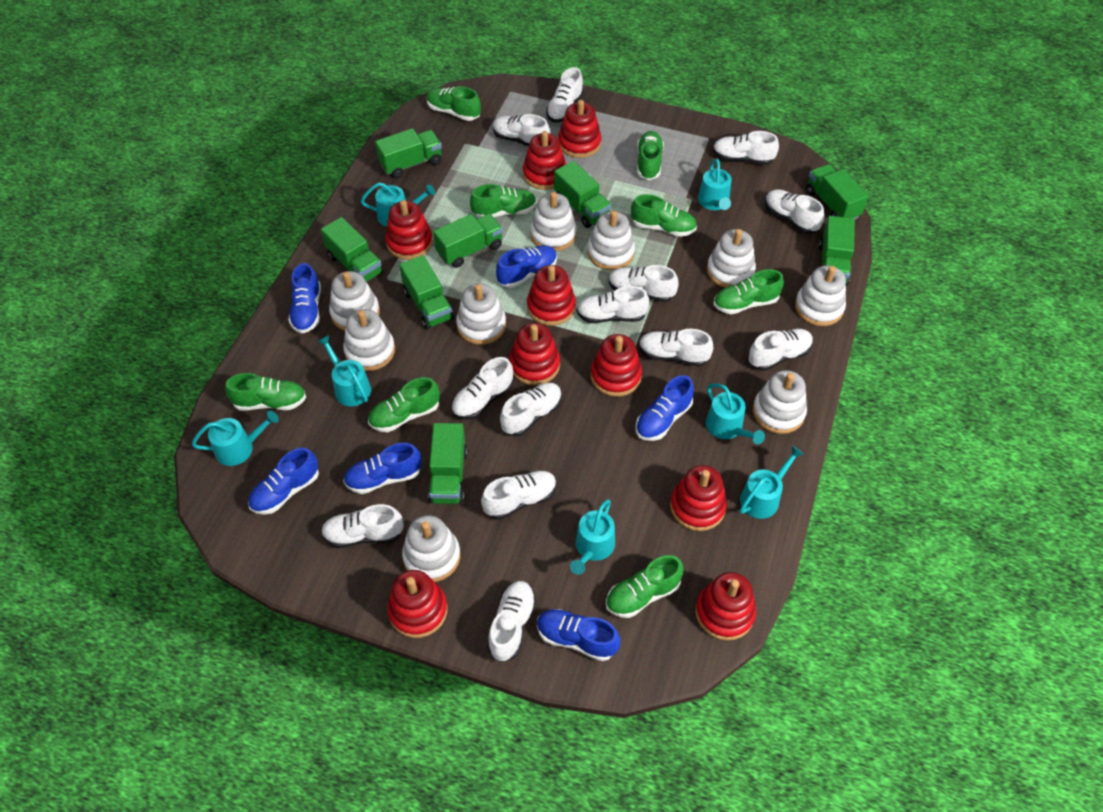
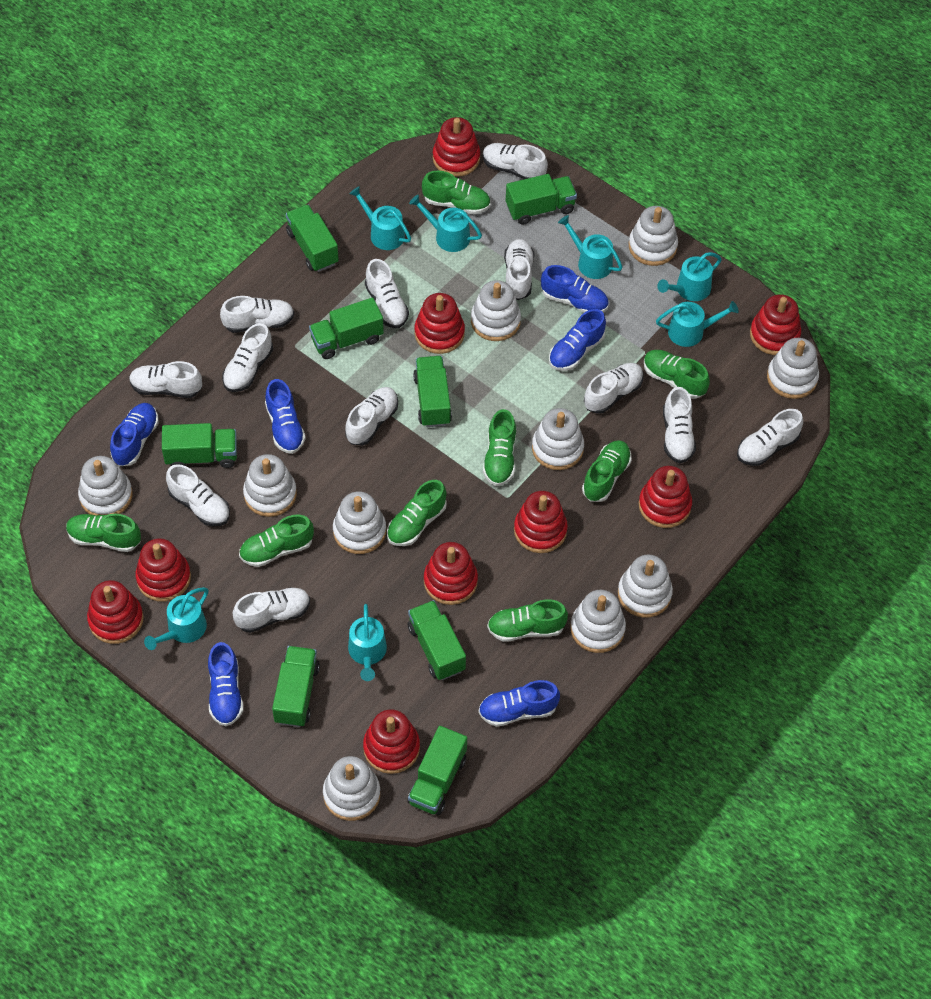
white shoe: 13 -> 12
white stacking toy: 9 -> 10

